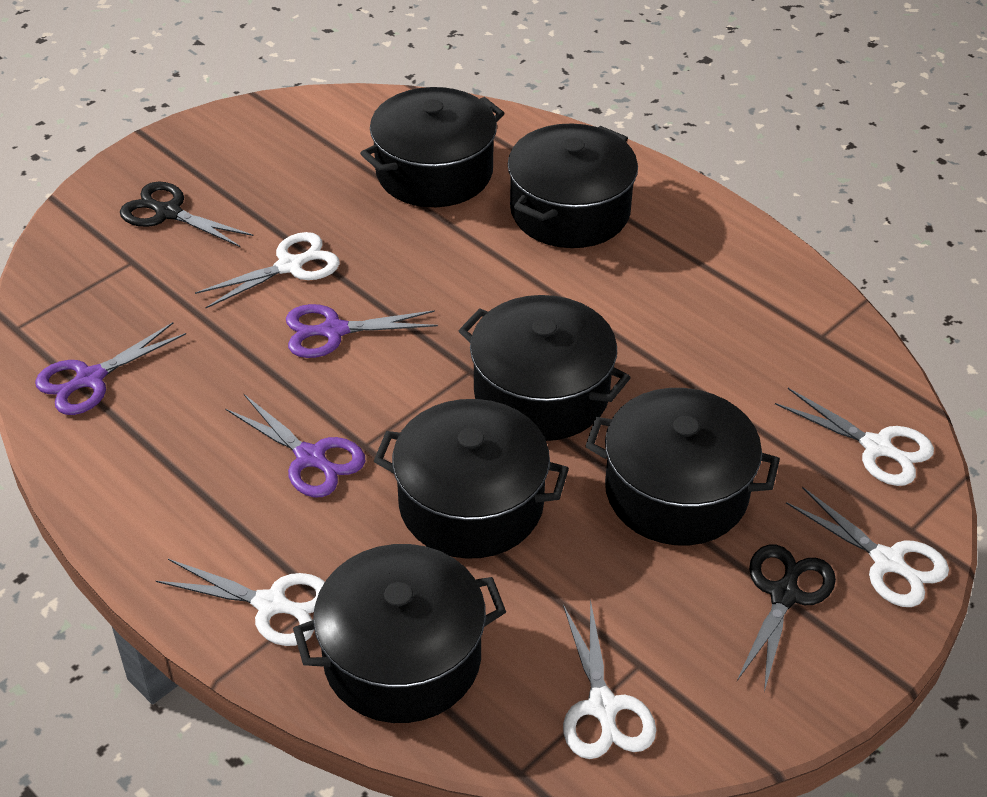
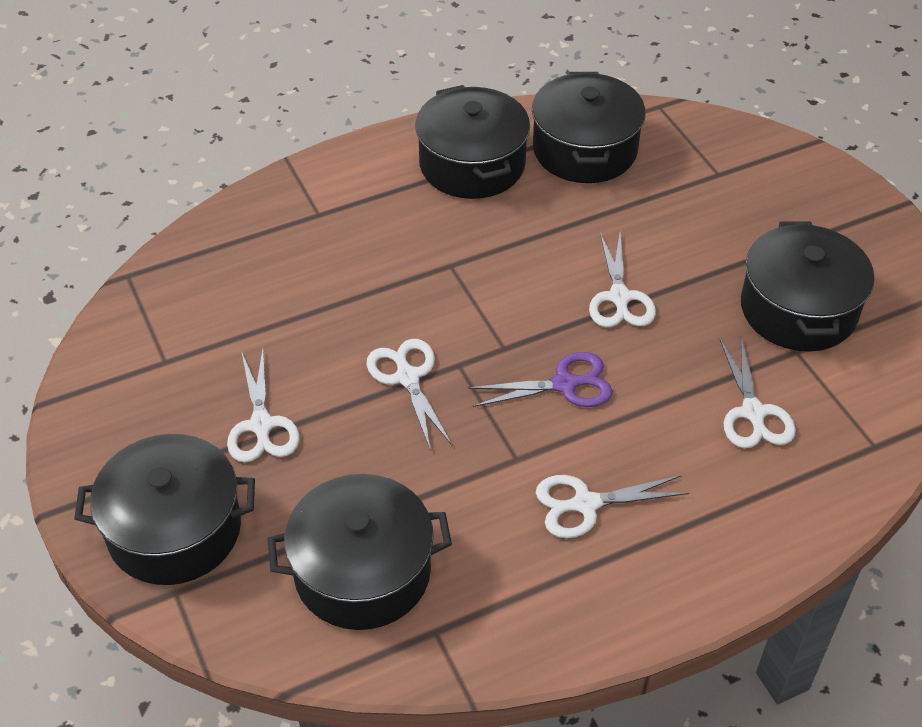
black pot: 6 -> 5
black scissors: 2 -> 0
purple scissors: 3 -> 1

